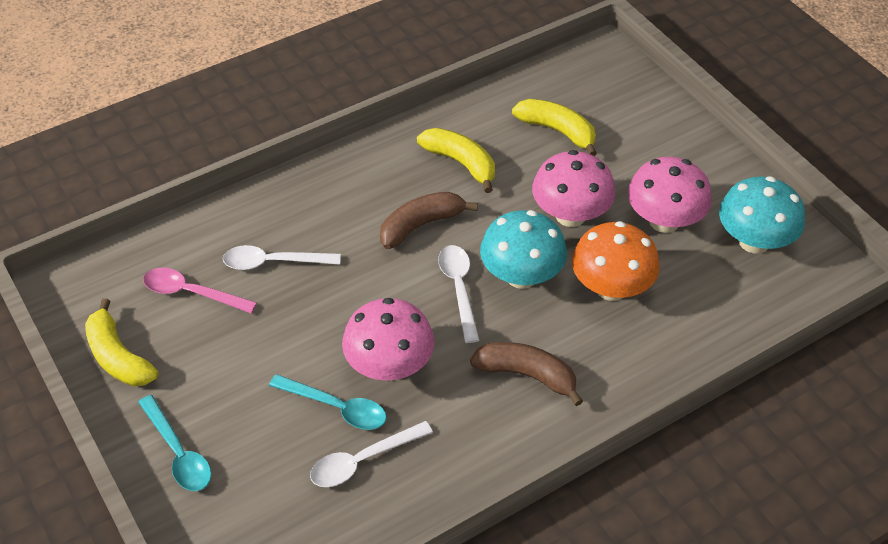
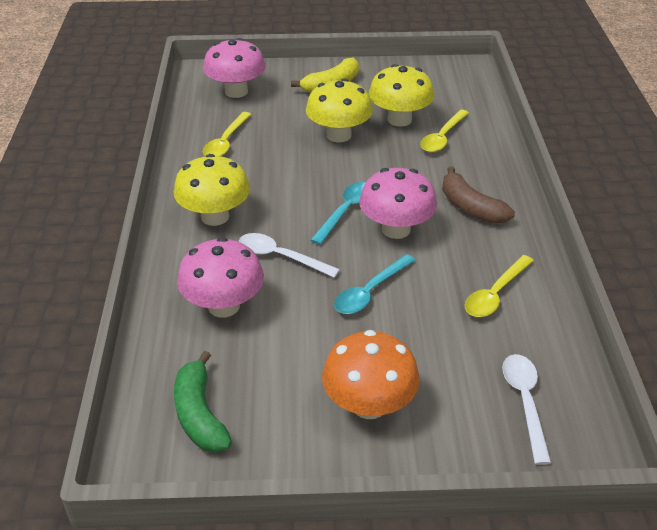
brown banana: 2 -> 1
green banana: 0 -> 1
pink spoon: 1 -> 0
turquoise mushroom: 2 -> 0
white spoon: 3 -> 2
yellow banana: 3 -> 1
yellow mushroom: 0 -> 3
yellow spoon: 0 -> 3

